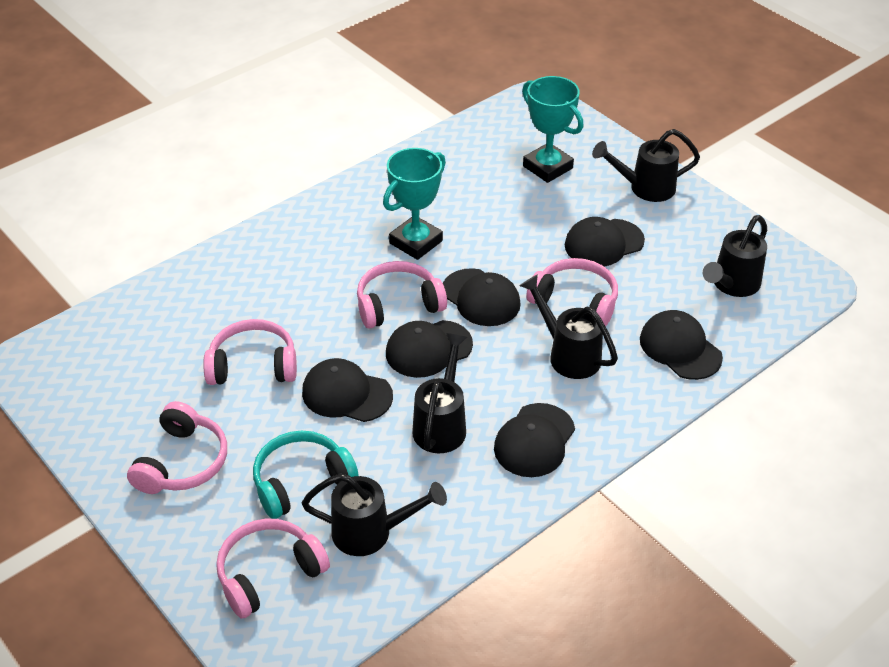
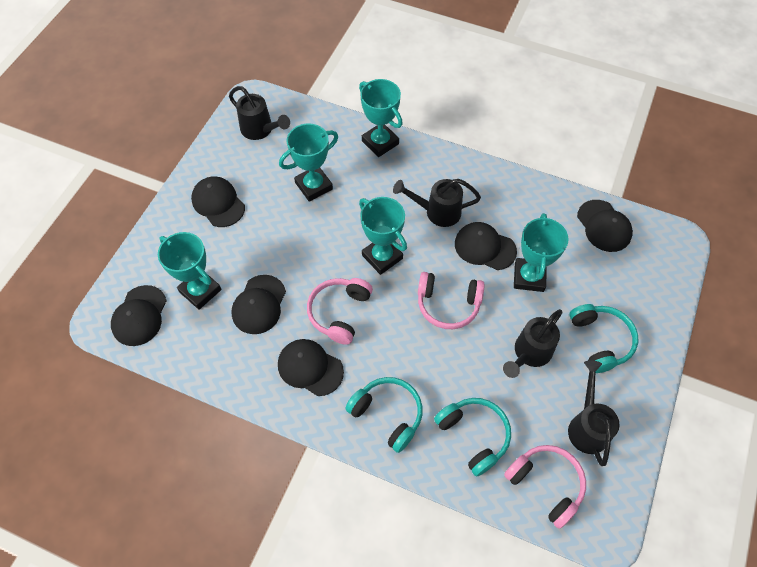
black watering can: 5 -> 4
pink headphones: 5 -> 3
turquoise headphones: 1 -> 3
turquoise trophy: 2 -> 5

